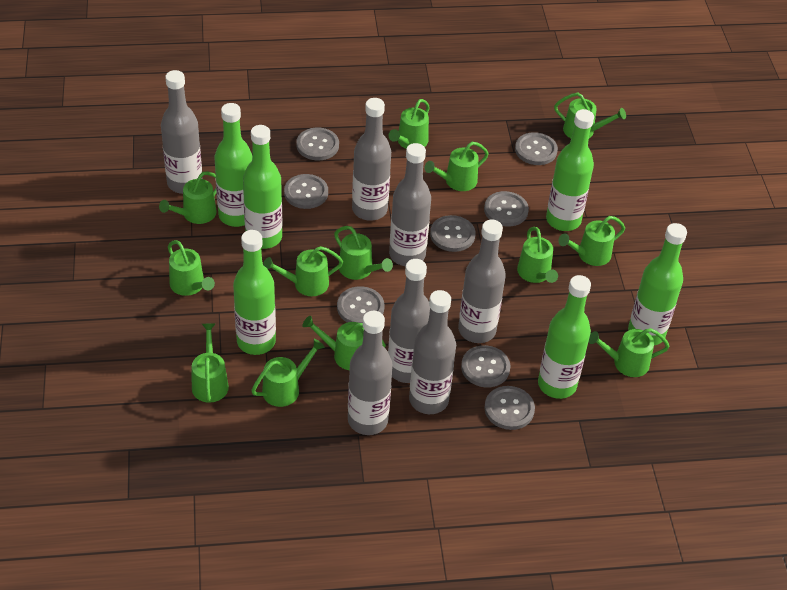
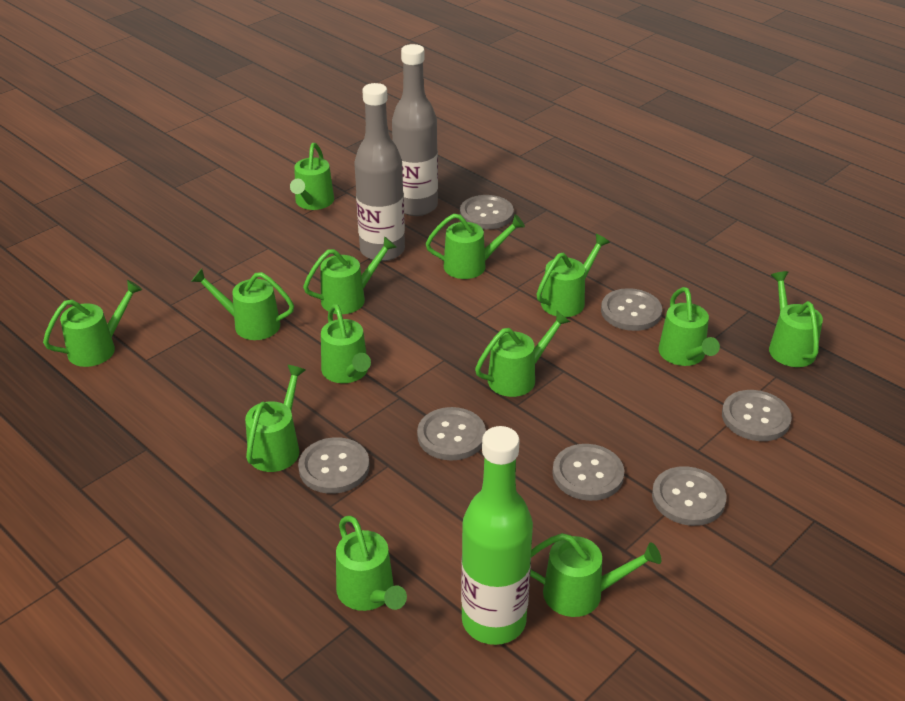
green bottle: 6 -> 1
grey bottle: 7 -> 2
grey button: 8 -> 7

